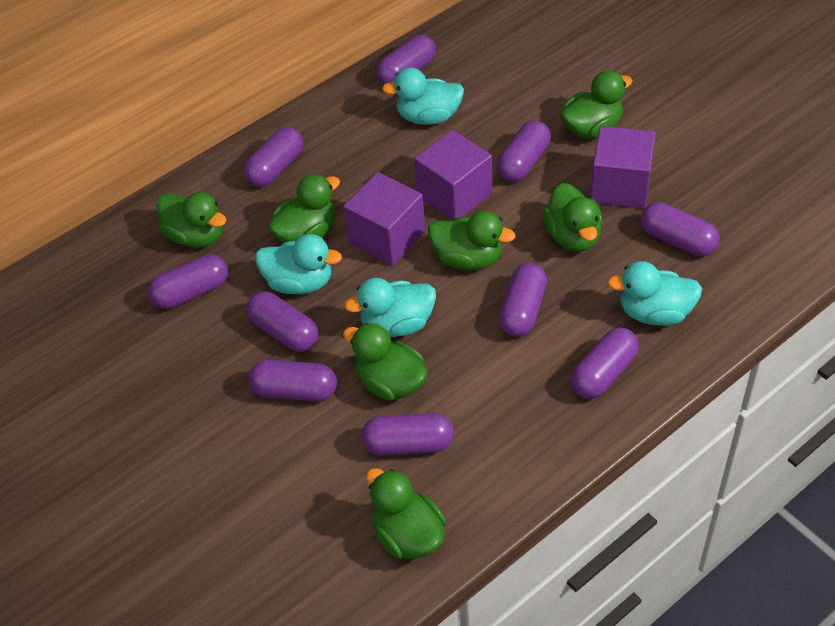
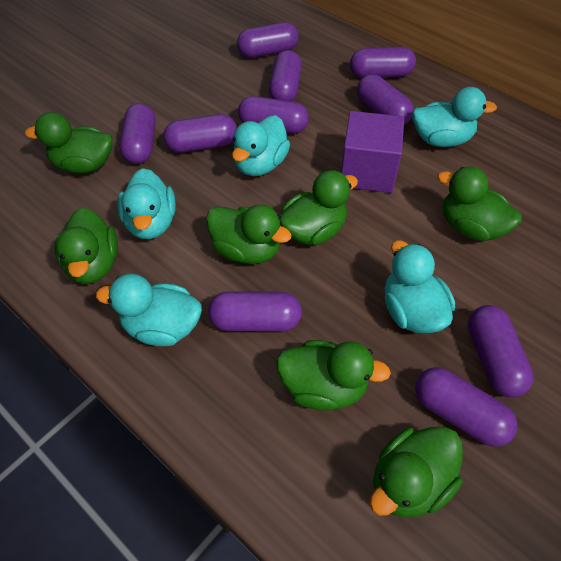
purple cube: 3 -> 1
turquoise duck: 4 -> 5

